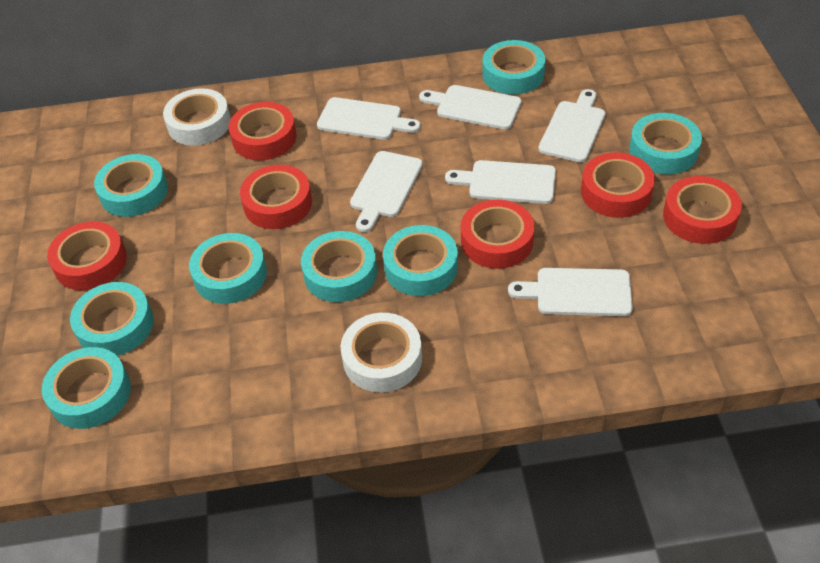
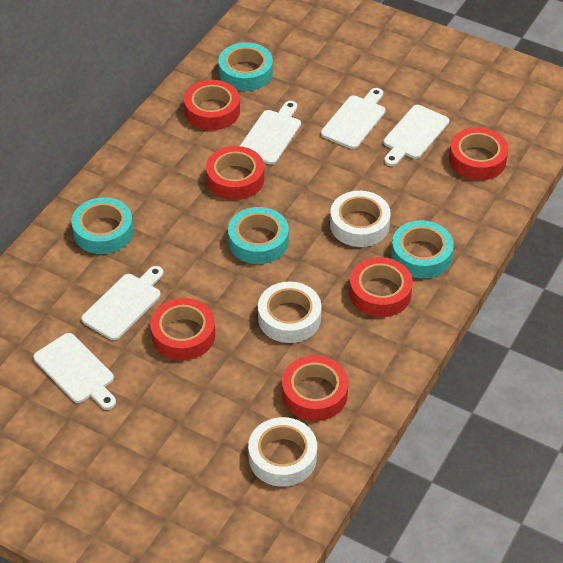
turquoise tape: 8 -> 4
white cutting board: 6 -> 5
white tape: 2 -> 3

